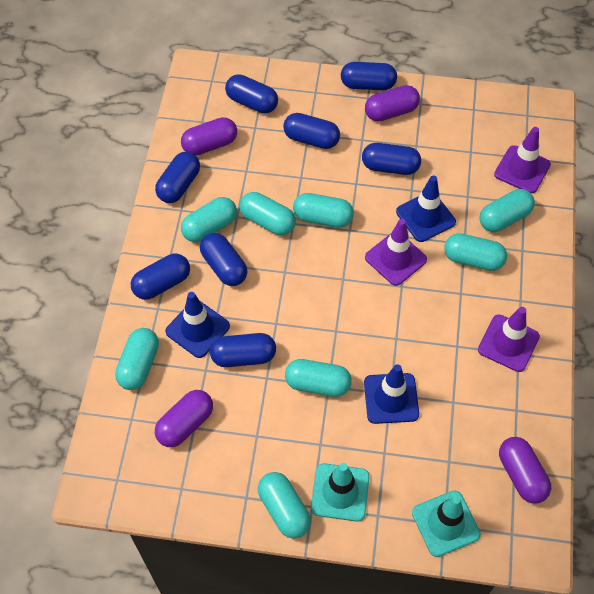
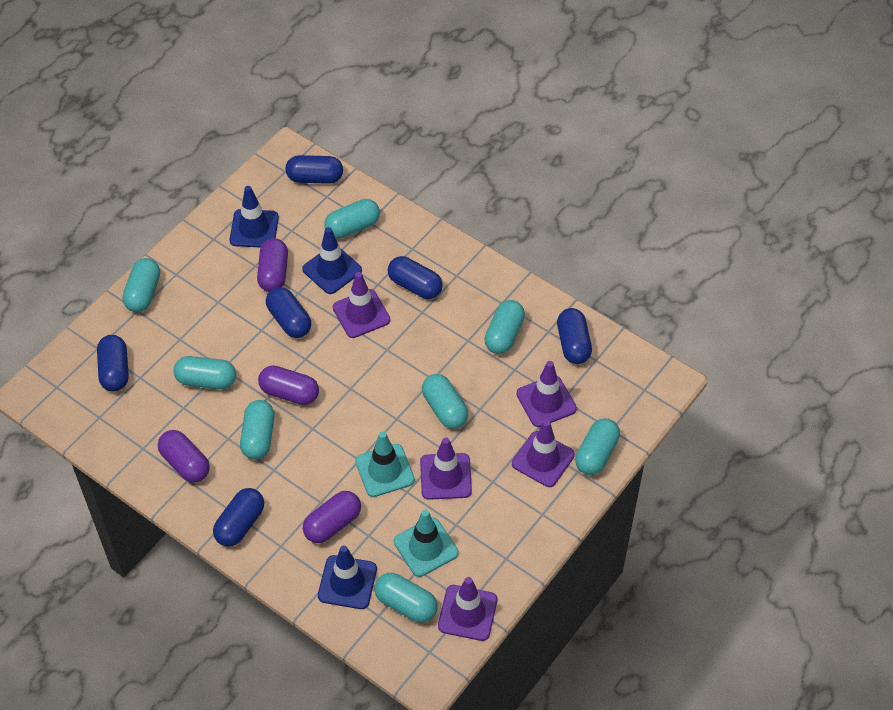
blue capsule: 8 -> 6
purple traffic cone: 3 -> 5

